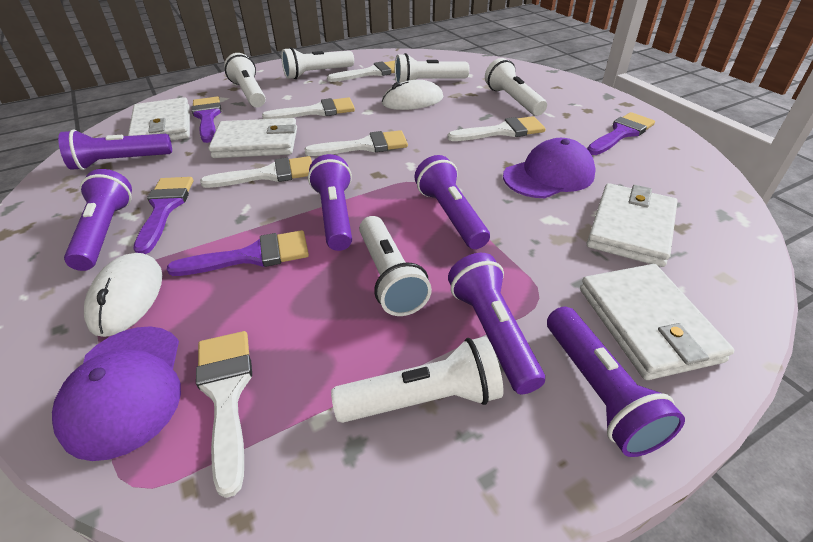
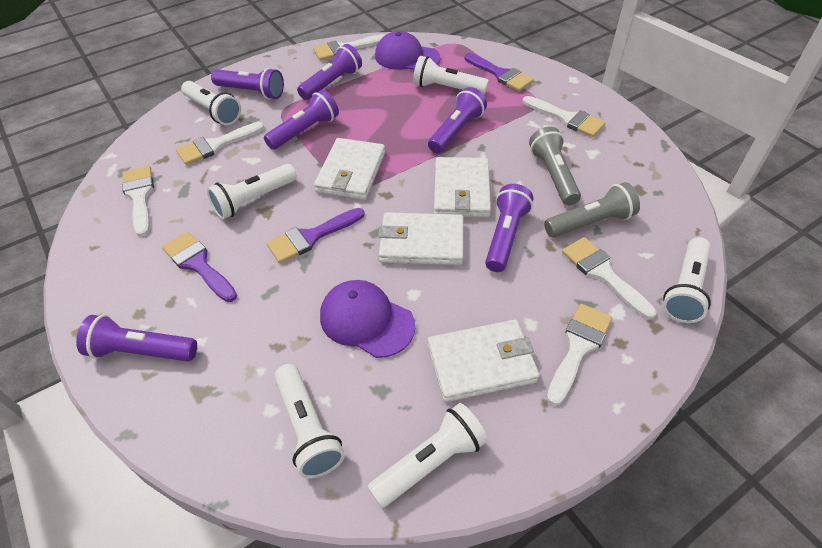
grey flashlight: 0 -> 2
purple brush: 4 -> 3
white mouse: 2 -> 0

